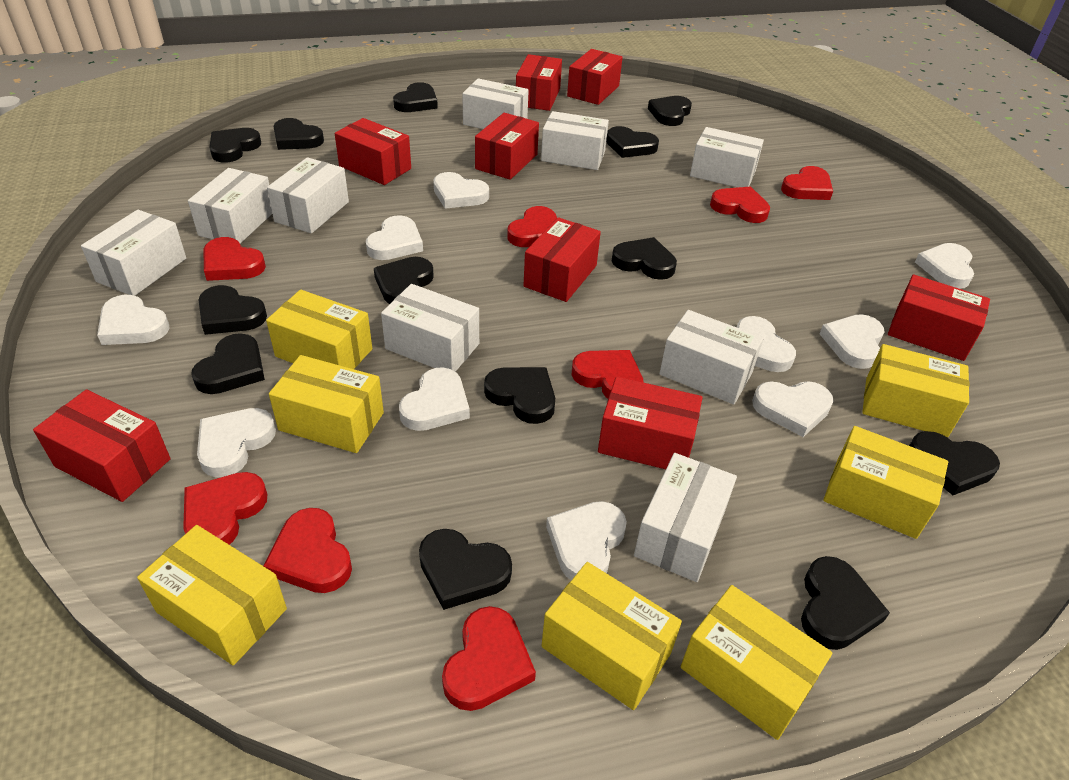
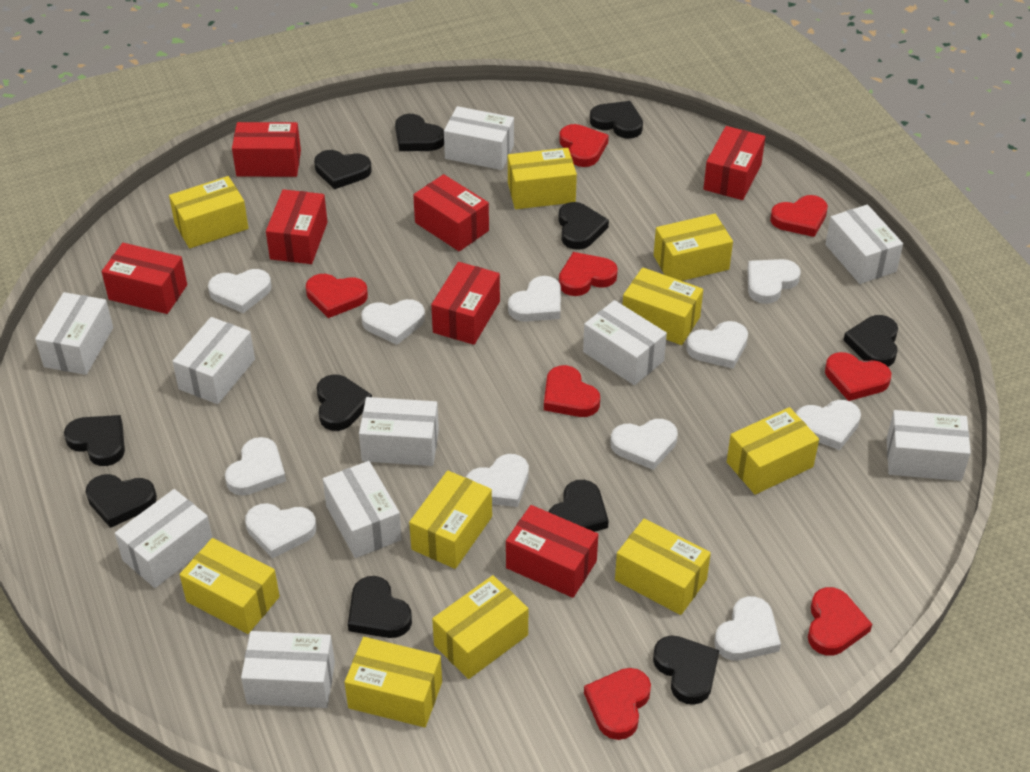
black heart: 13 -> 11
red box: 8 -> 7
white box: 9 -> 10
white heart: 10 -> 11
yellow box: 7 -> 10

